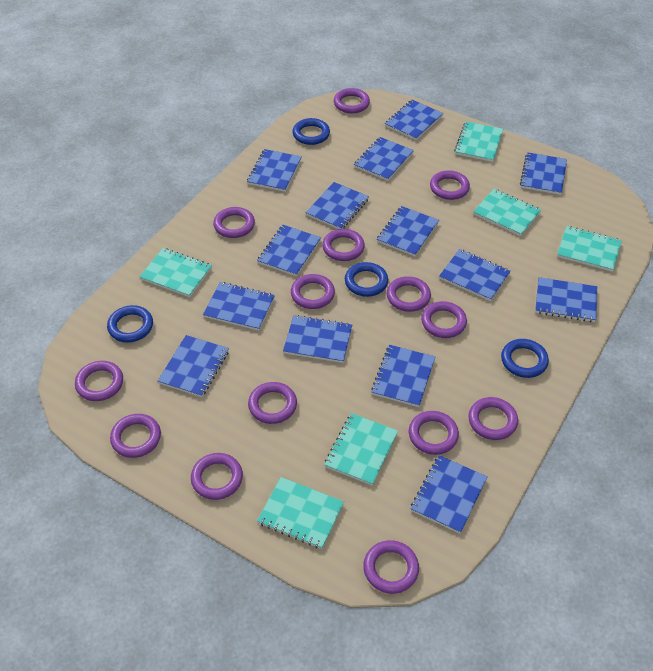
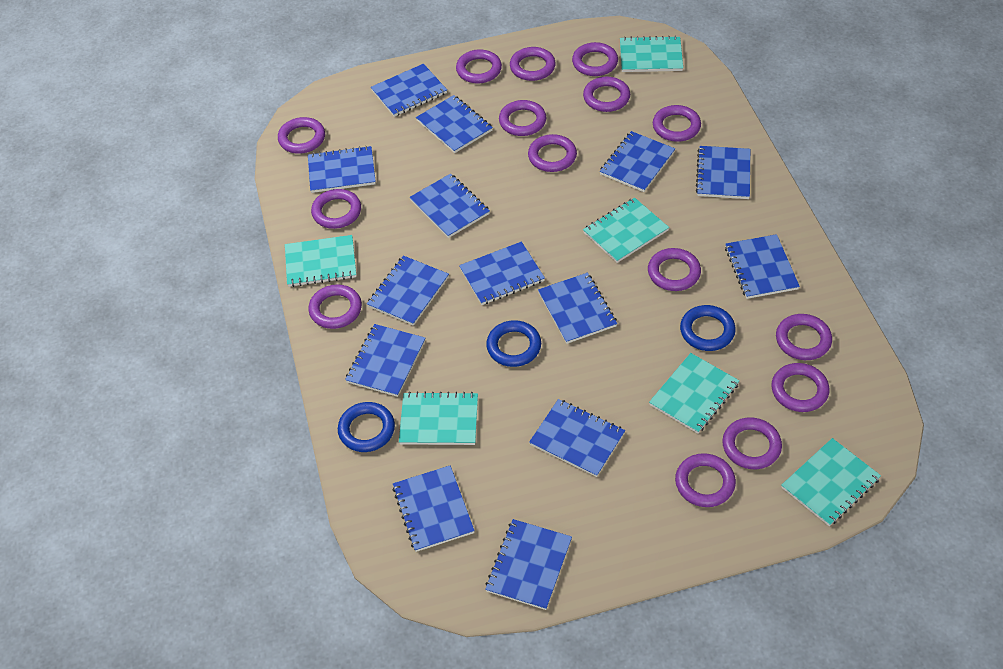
blue ring: 4 -> 3
purple ring: 14 -> 15

